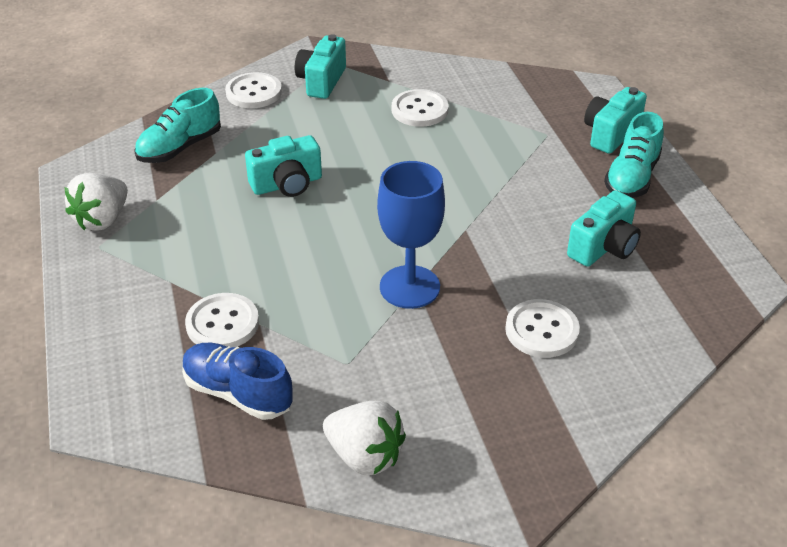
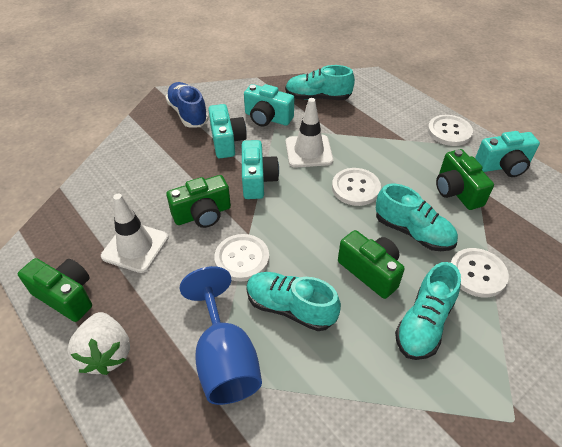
green camera: 0 -> 4
turquoise shoe: 2 -> 4
white strawberry: 2 -> 1
white traffic cone: 0 -> 2

